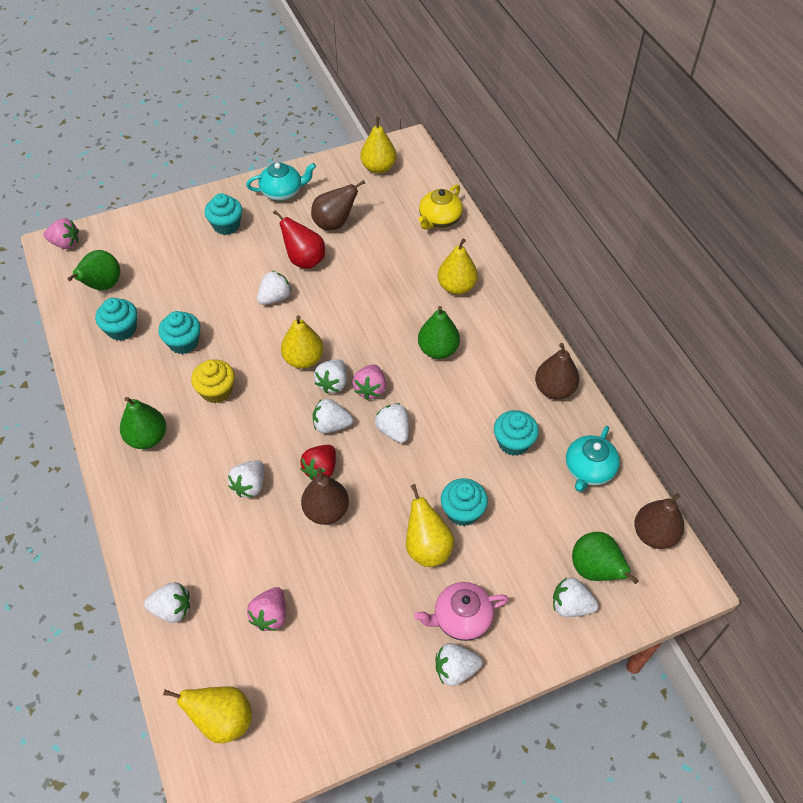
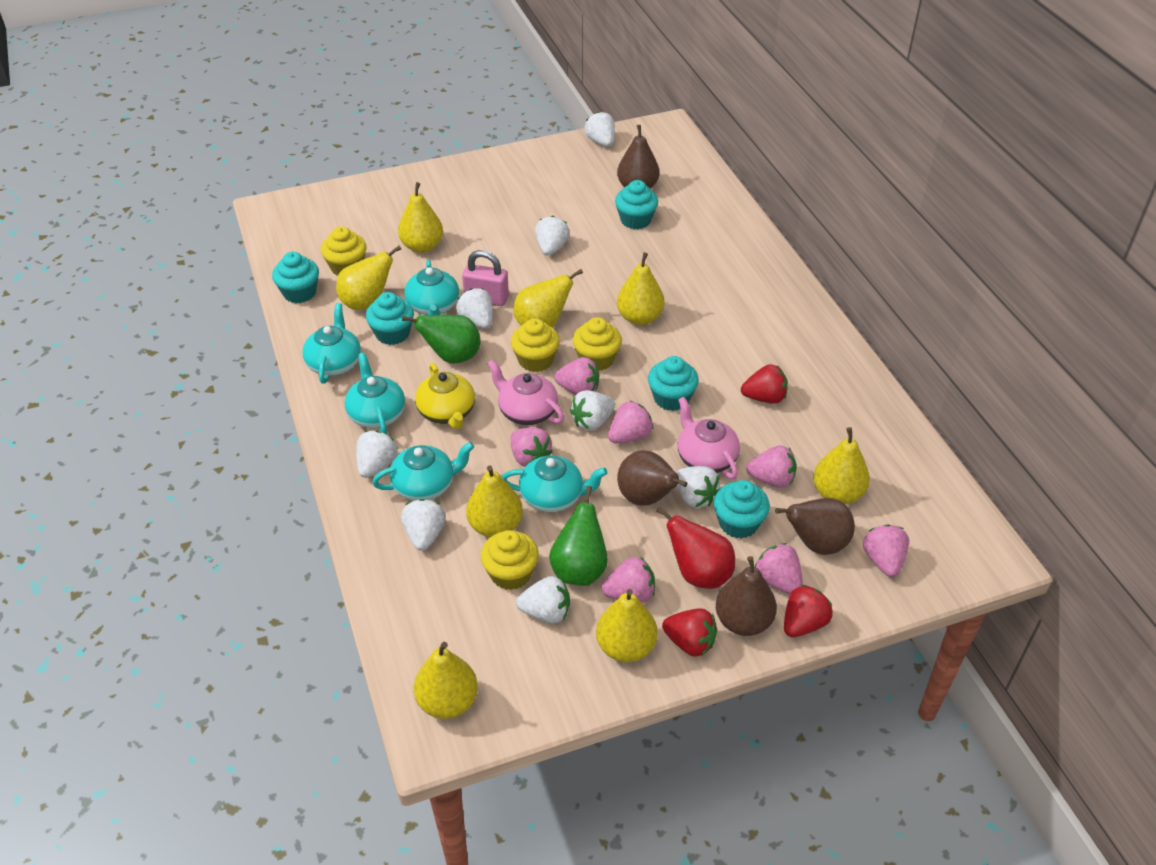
green pear: 4 -> 2
pink padlock: 0 -> 1
pink strawberry: 3 -> 7
pink teapot: 1 -> 2
red strawberry: 1 -> 3
turquoise teapot: 2 -> 5
yellow cupcake: 1 -> 4
yellow pear: 5 -> 8

